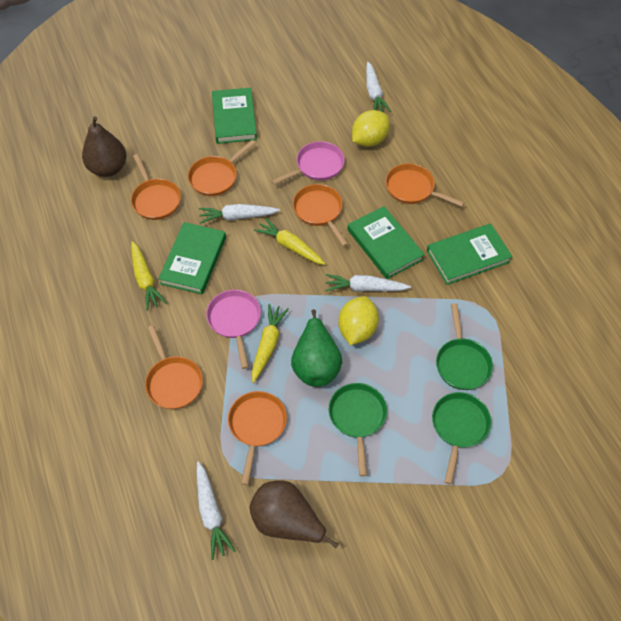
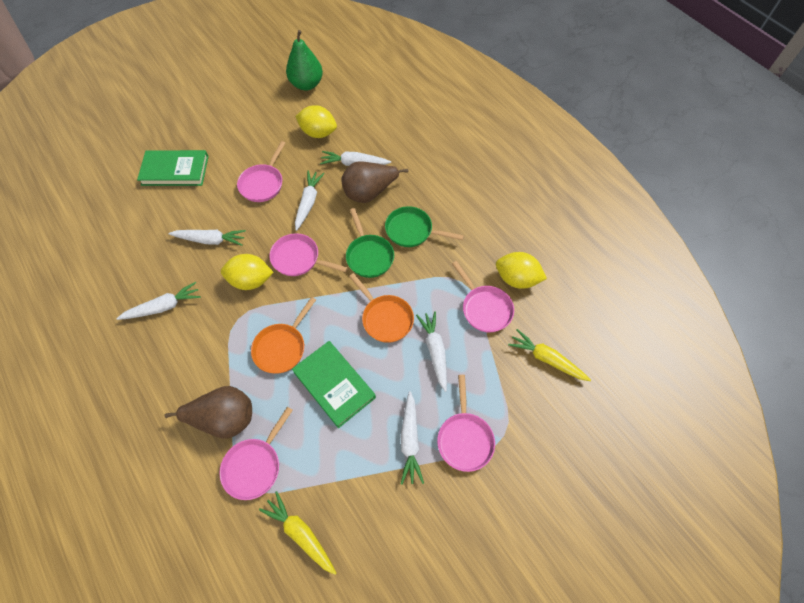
green book: 4 -> 2
green pan: 3 -> 2
orange pan: 6 -> 2
pink pan: 2 -> 5
white carrot: 4 -> 6
yellow carrot: 3 -> 2
yellow lemon: 2 -> 3

